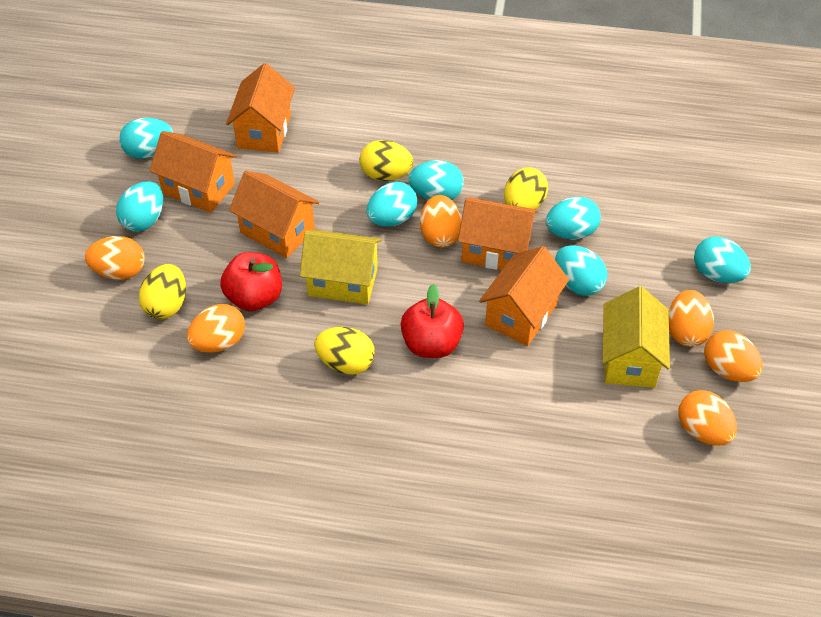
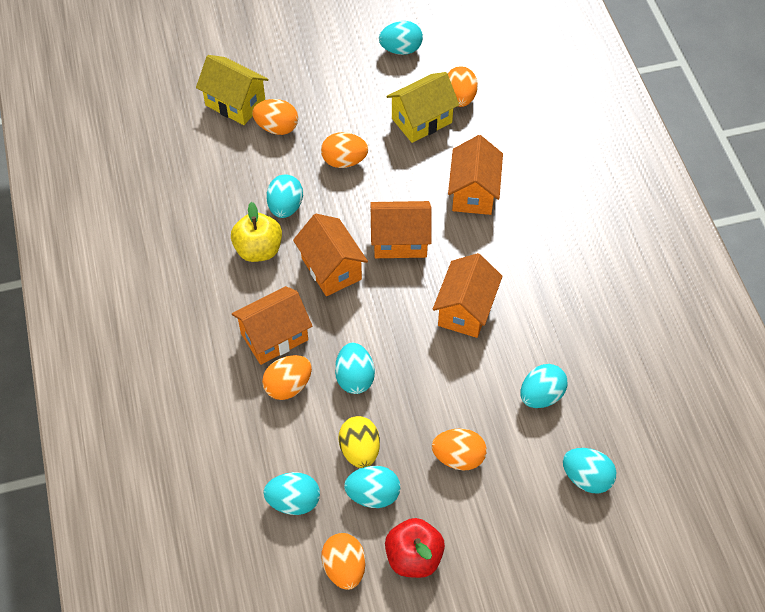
red apple: 2 -> 1
yellow apple: 0 -> 1
yellow egg: 4 -> 1

